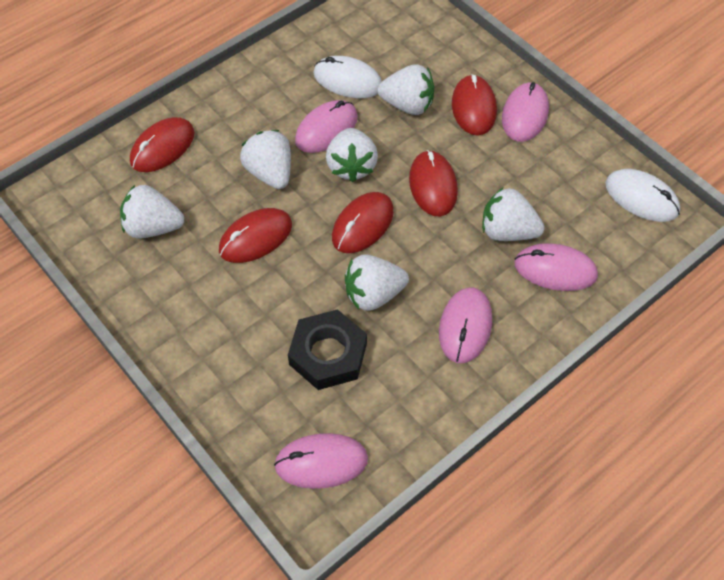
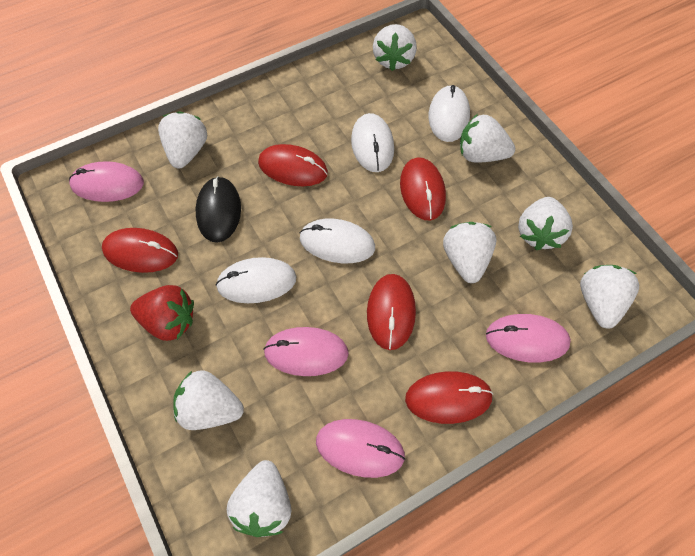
black mouse: 0 -> 1
black nut: 1 -> 0
pink mouse: 5 -> 4
red strawberry: 0 -> 1
white mouse: 2 -> 4
white strawberry: 6 -> 8

